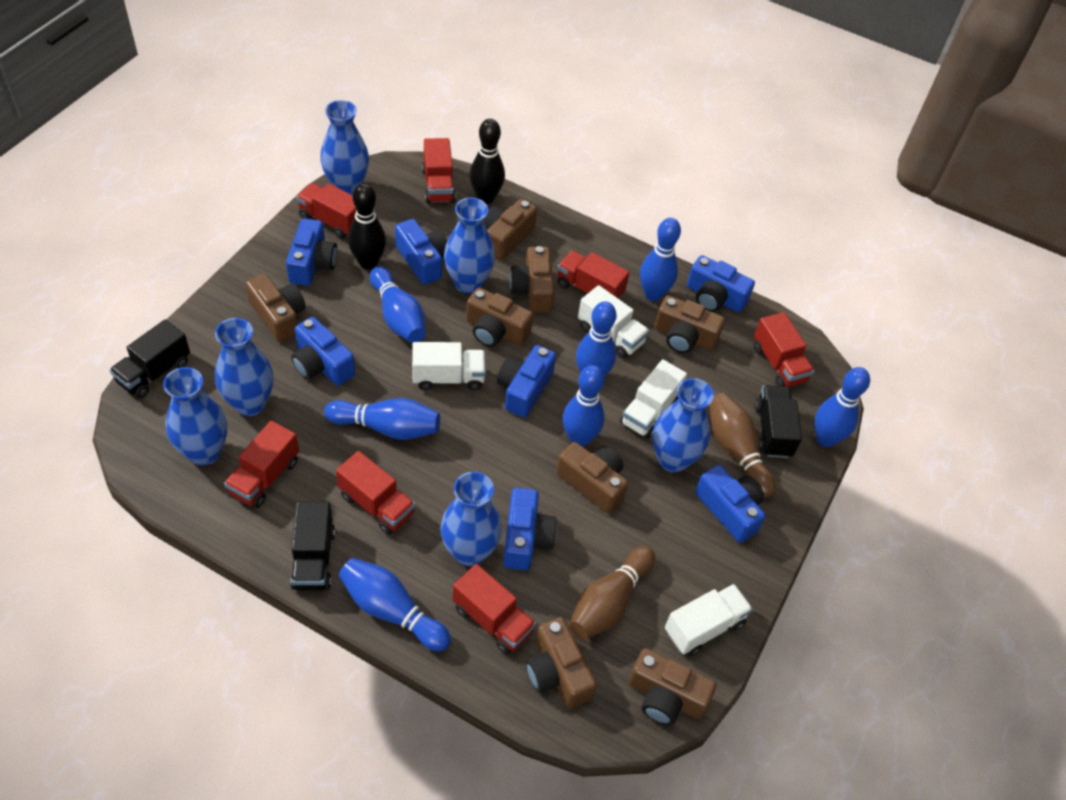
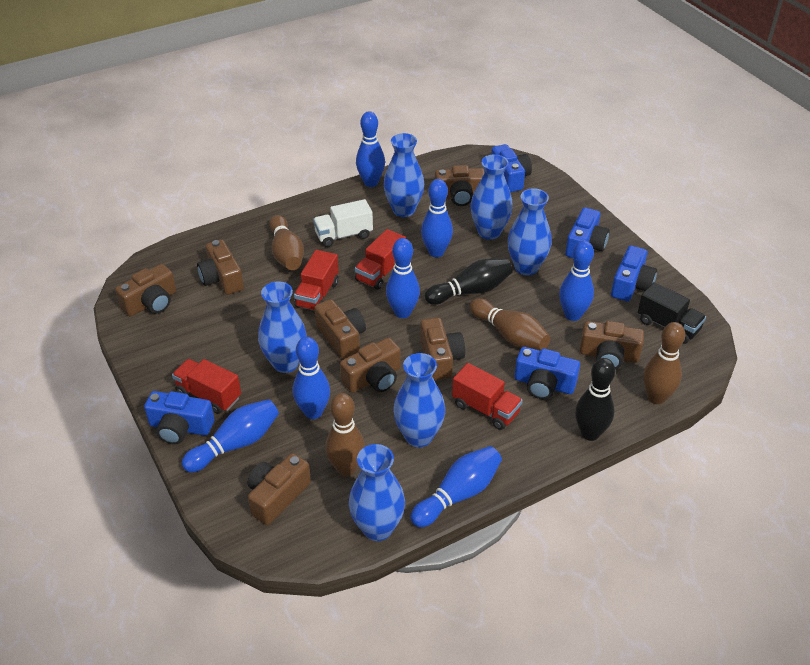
black truck: 3 -> 1
blue camera: 7 -> 5
brown bowling pin: 2 -> 4
red truck: 7 -> 4
white truck: 4 -> 1

